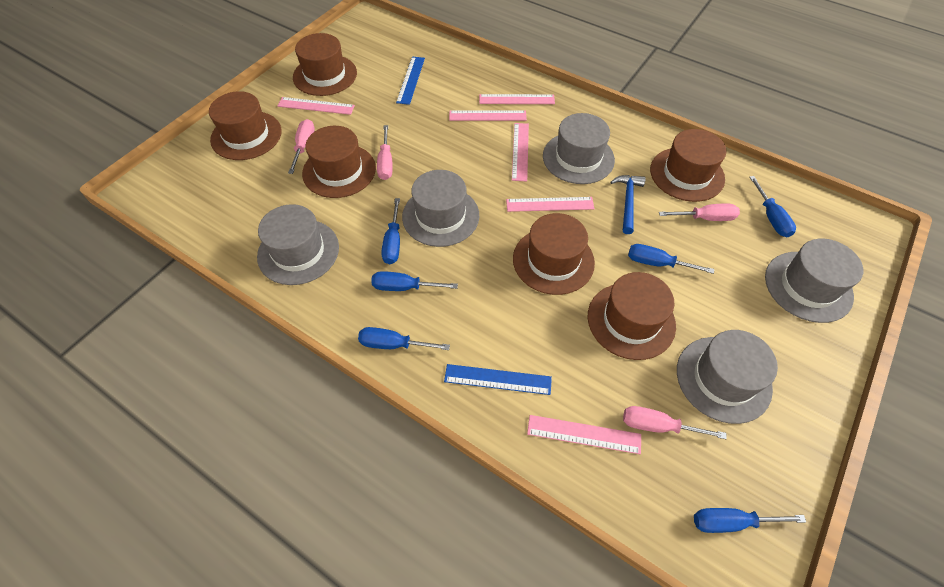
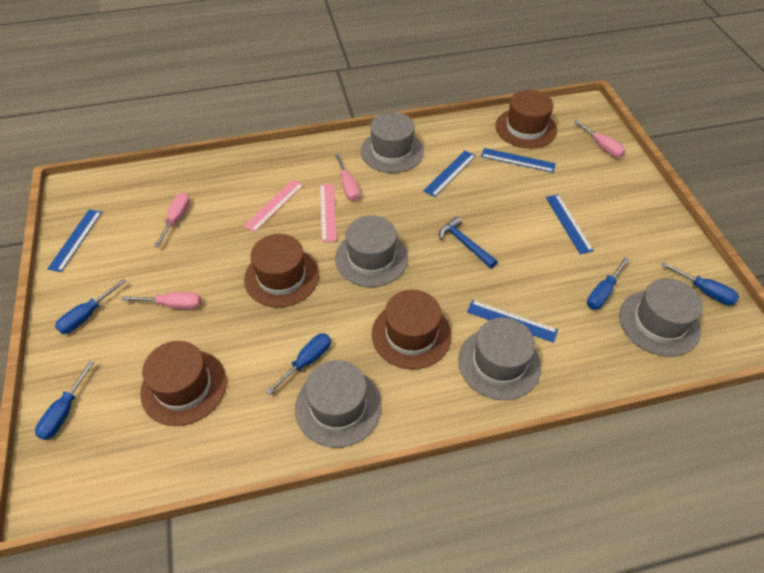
blue ruler: 2 -> 5
blue screwdriver: 6 -> 5
brown hat: 6 -> 4
pink ruler: 6 -> 2

